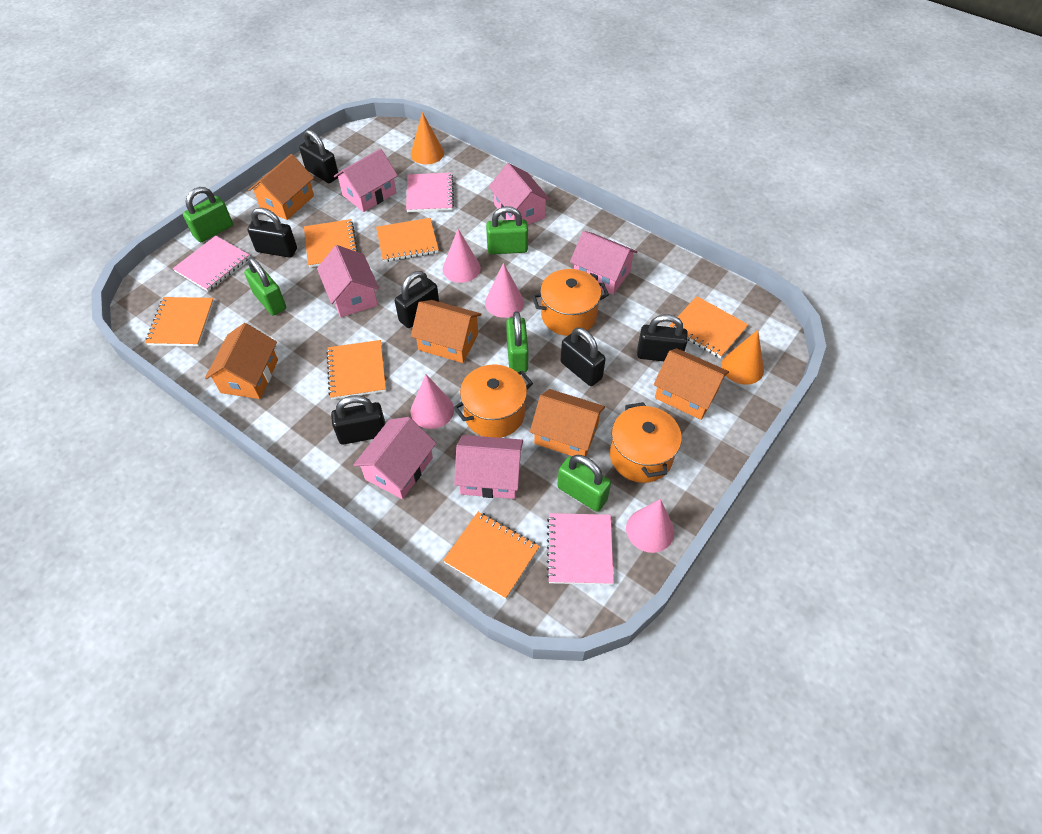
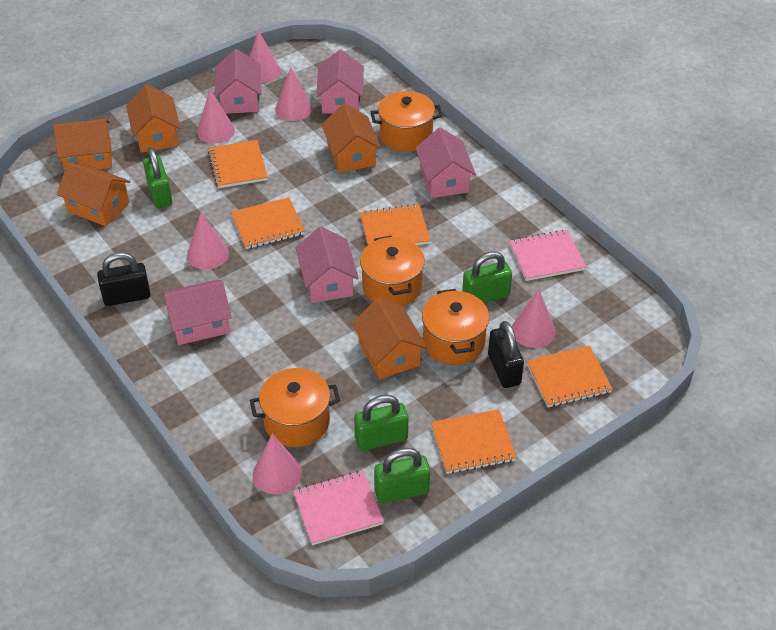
black padlock: 6 -> 2
green padlock: 5 -> 4
orange cone: 2 -> 0
orange notebook: 6 -> 5
orange pot: 3 -> 4
pink cone: 4 -> 6
pink house: 6 -> 5
pink notebook: 3 -> 2

